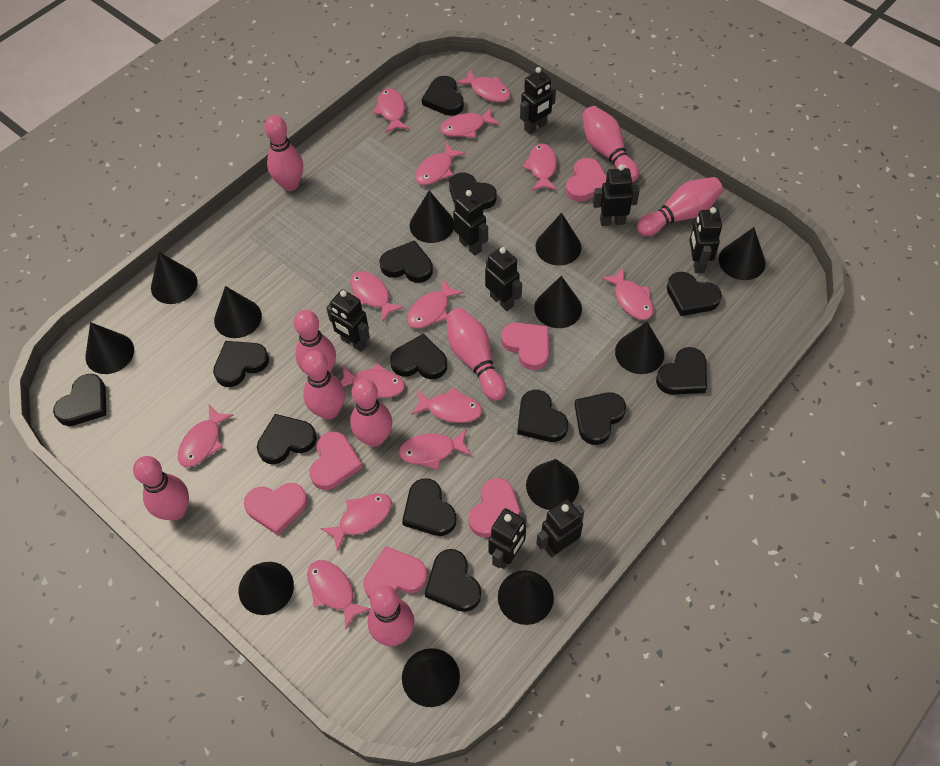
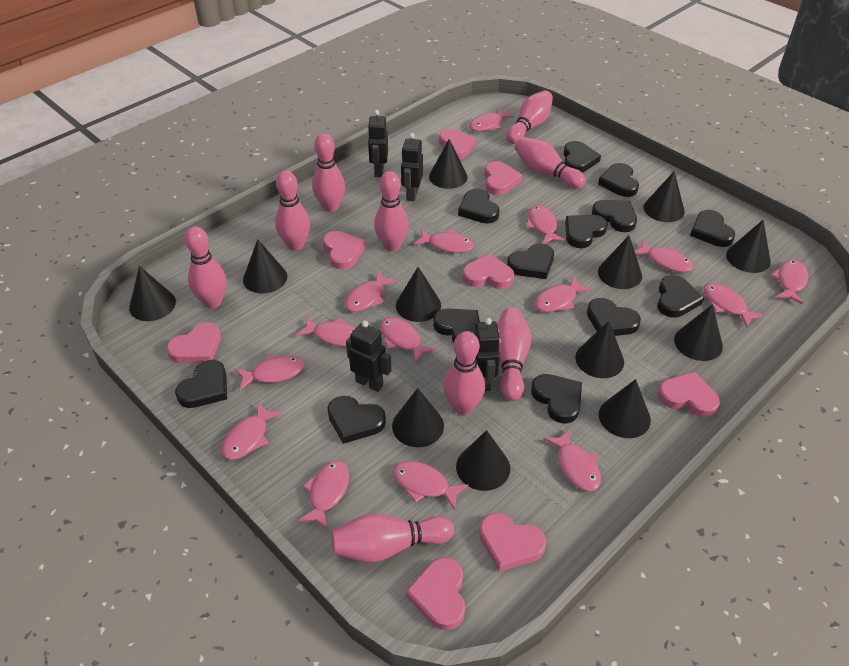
black robot: 8 -> 4
pink fish: 14 -> 15
pink heart: 6 -> 8

